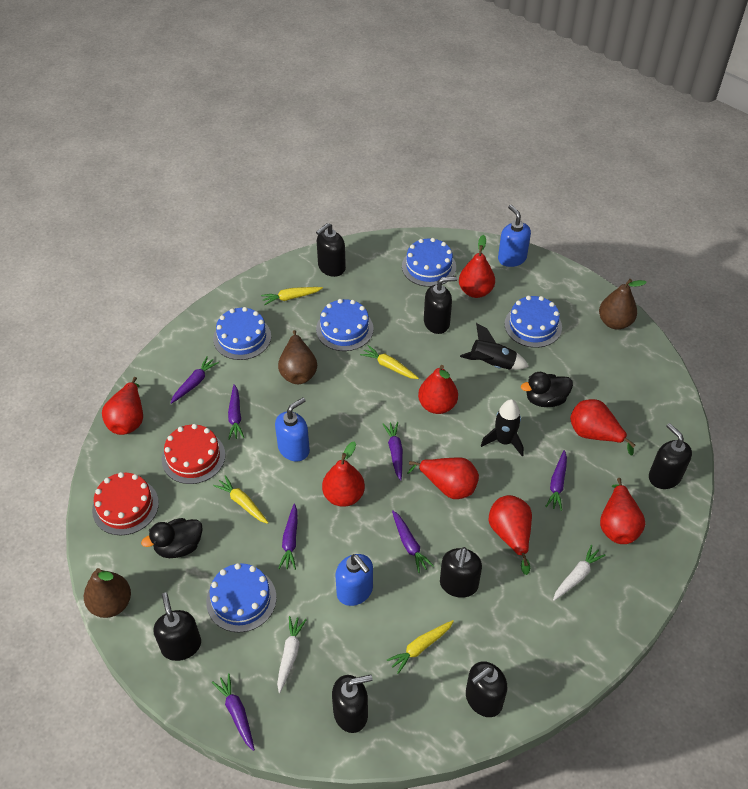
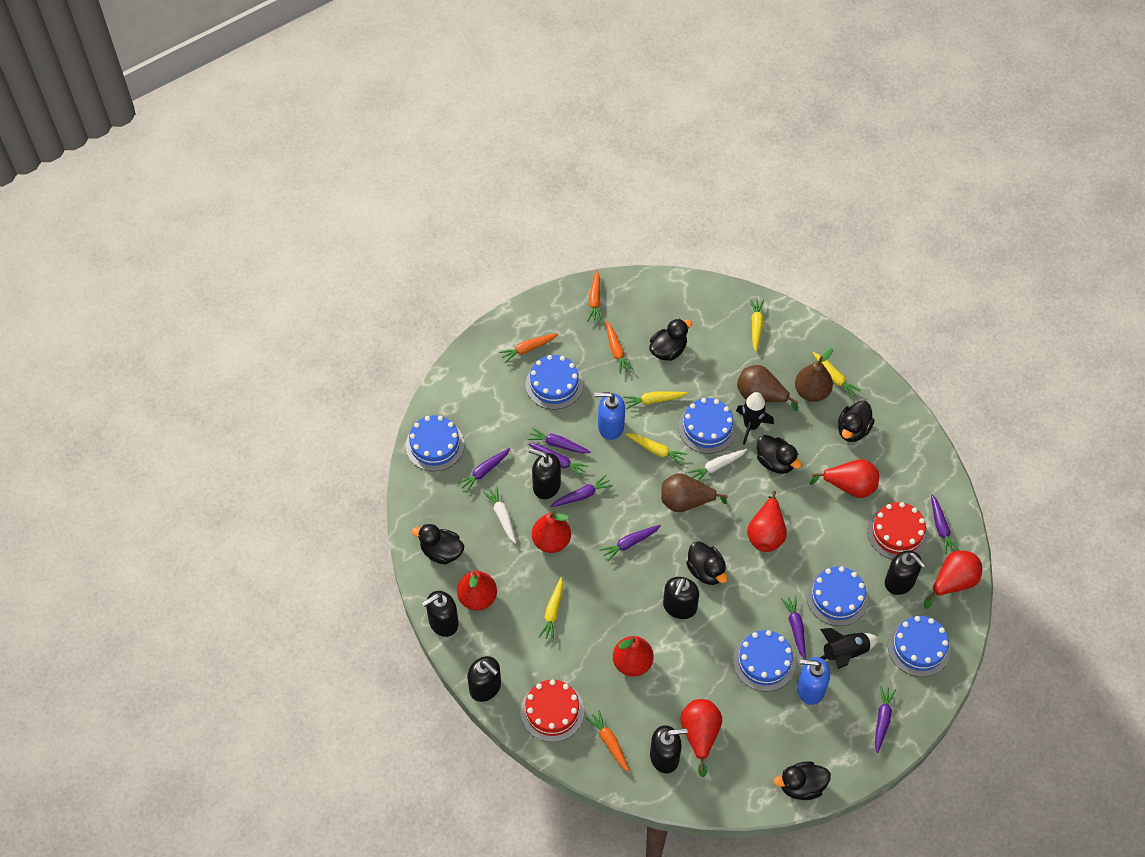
black duck: 2 -> 6
black soap dispenser: 7 -> 6
blue cake: 5 -> 6
blue soap dispenser: 3 -> 2
orange carrot: 0 -> 4
purple carrot: 7 -> 8
red pear: 8 -> 7
yellow carrot: 4 -> 5

